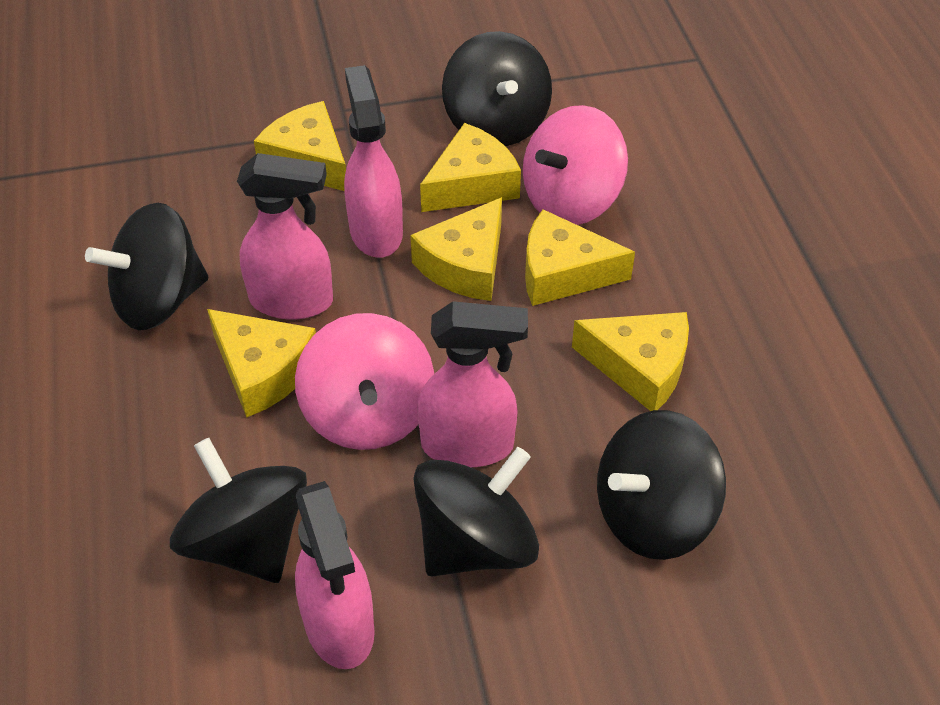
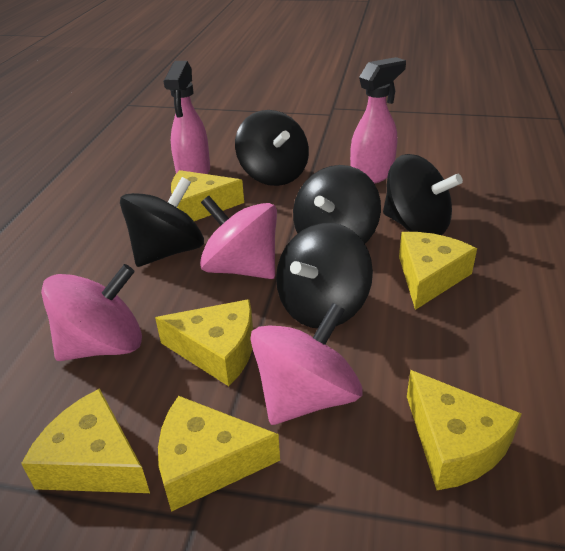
pink spinning top: 2 -> 3
pink spray bottle: 4 -> 2

